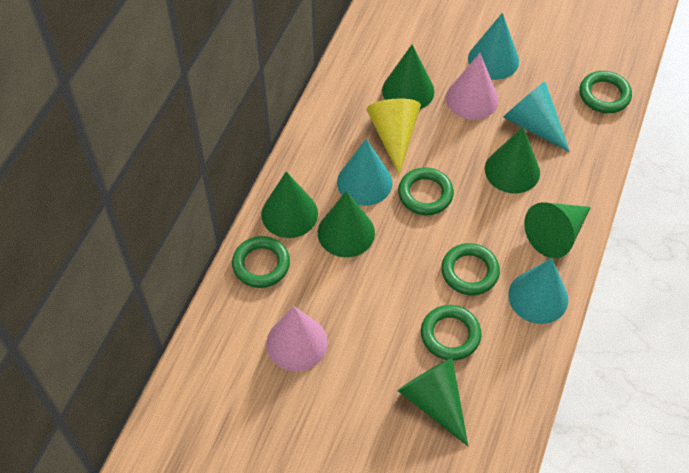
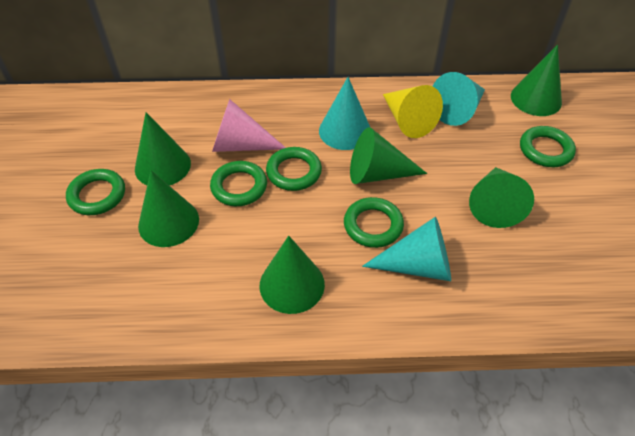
pink cone: 2 -> 1
turquoise cone: 4 -> 3

